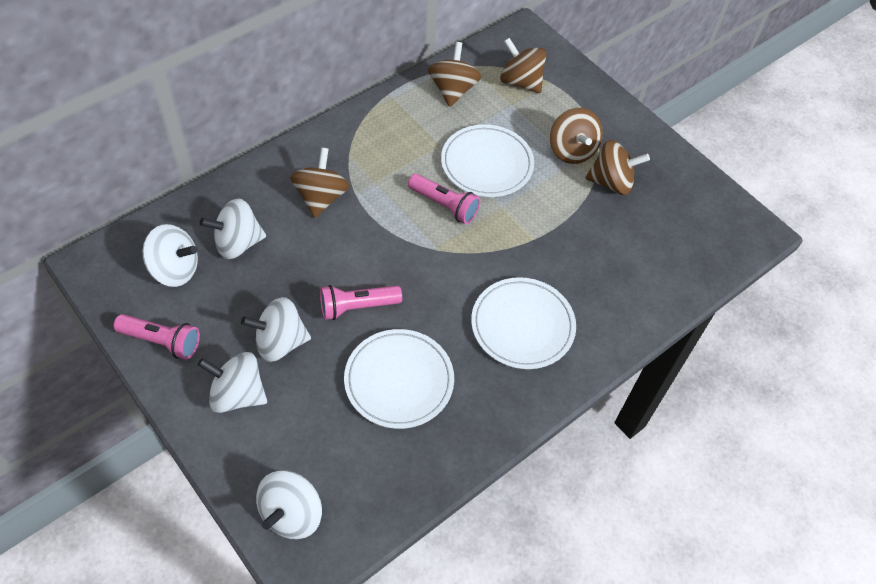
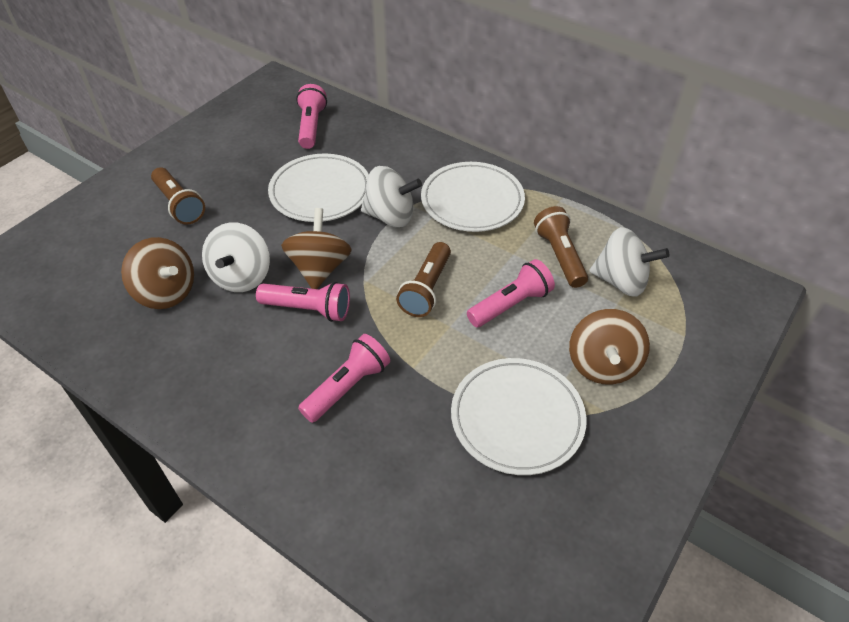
brown flashlight: 0 -> 3
brown spinning top: 5 -> 3
pink flashlight: 3 -> 4
white spinning top: 5 -> 3

